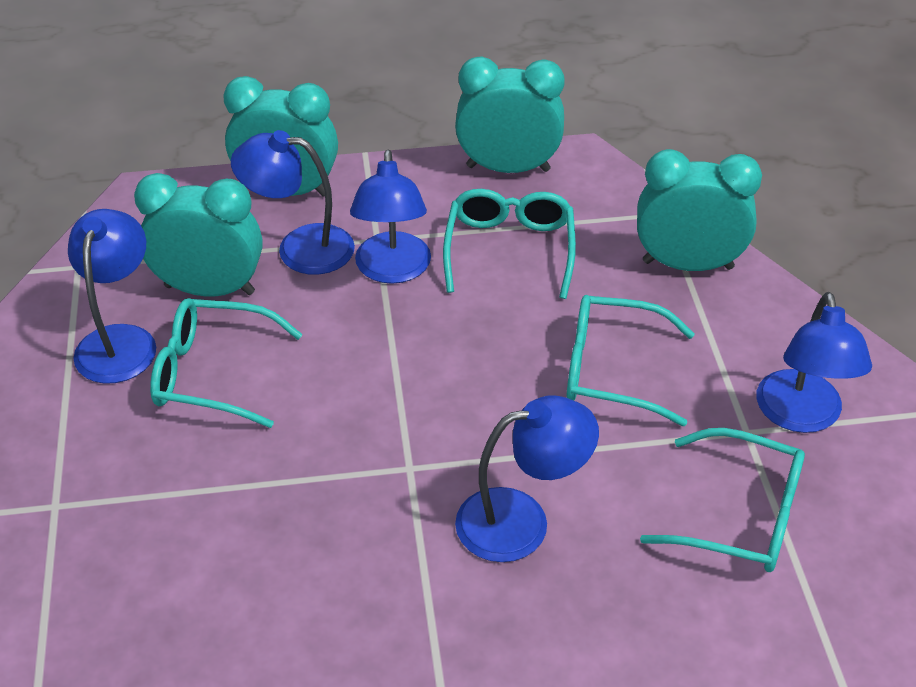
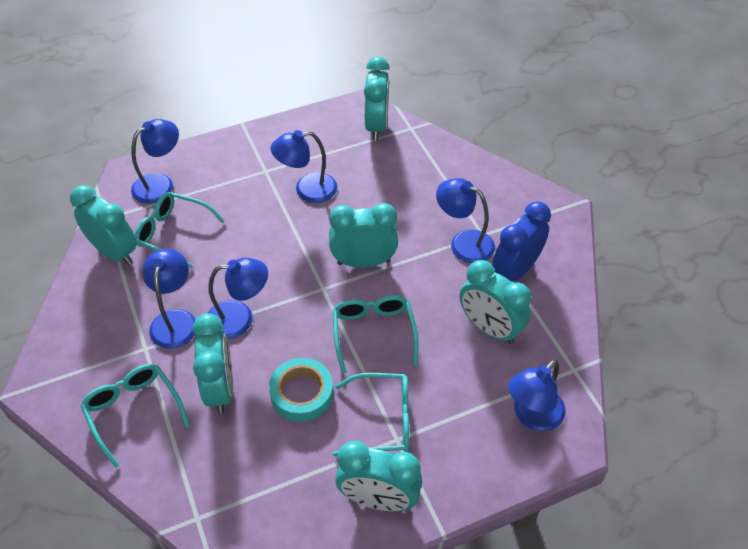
blue clock: 0 -> 1
blue lamp: 5 -> 6
turquoise clock: 4 -> 6
turquoise tape: 0 -> 1

